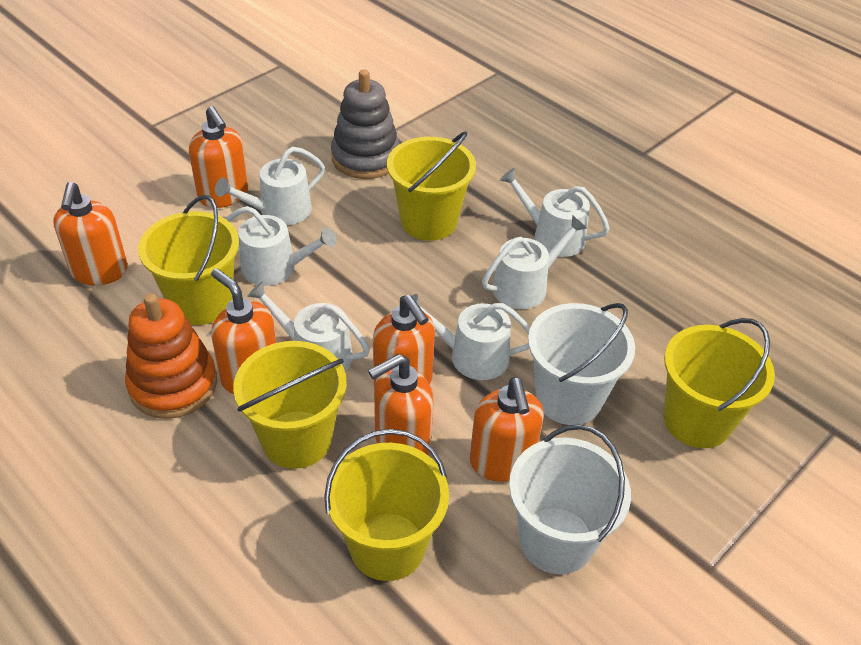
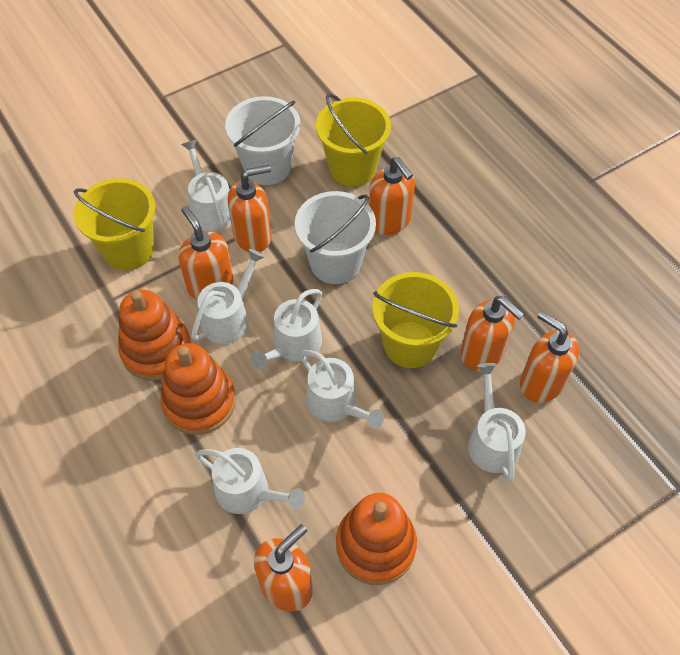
grey stacking toy: 1 -> 0
orange stacking toy: 1 -> 3
yellow bucket: 5 -> 3

